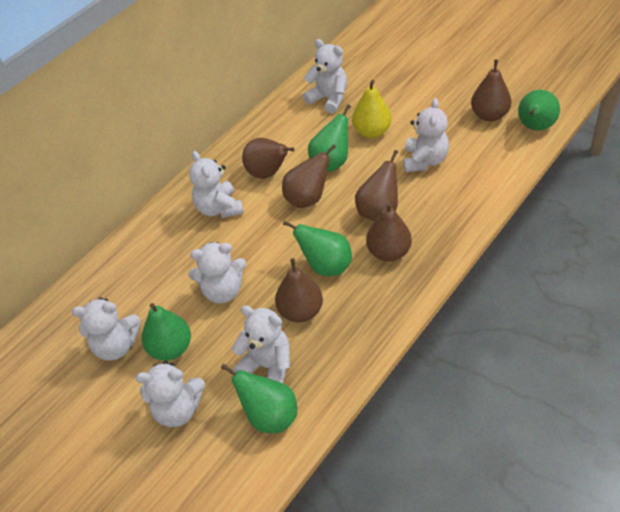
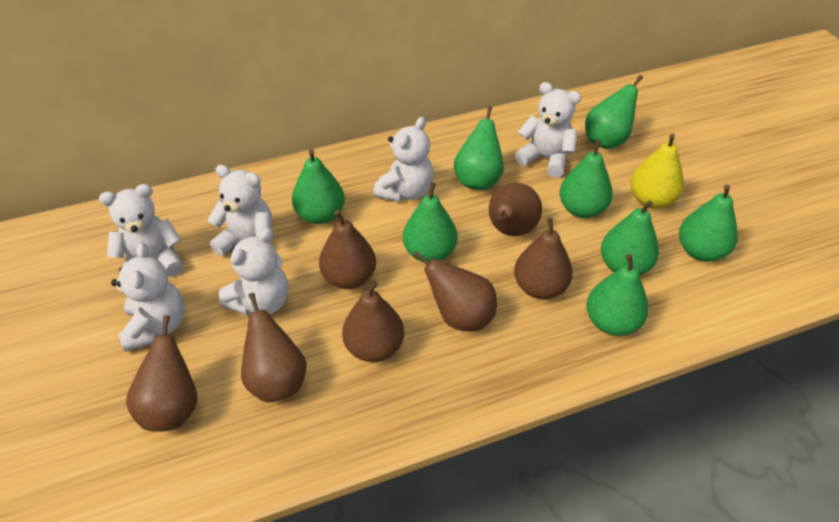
brown pear: 6 -> 7
green pear: 5 -> 8
white teddy bear: 7 -> 6

